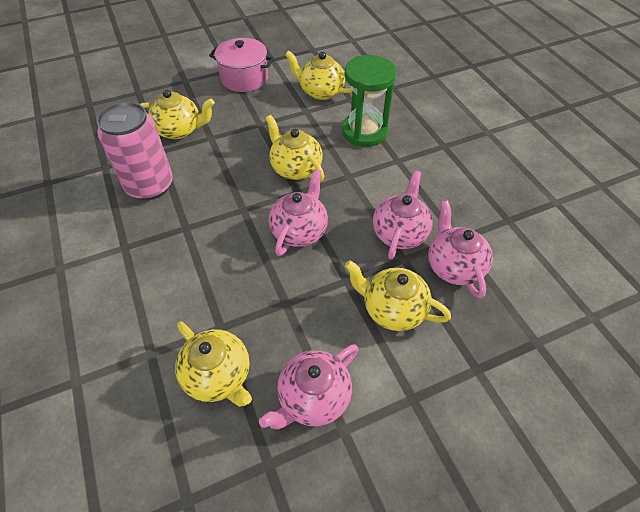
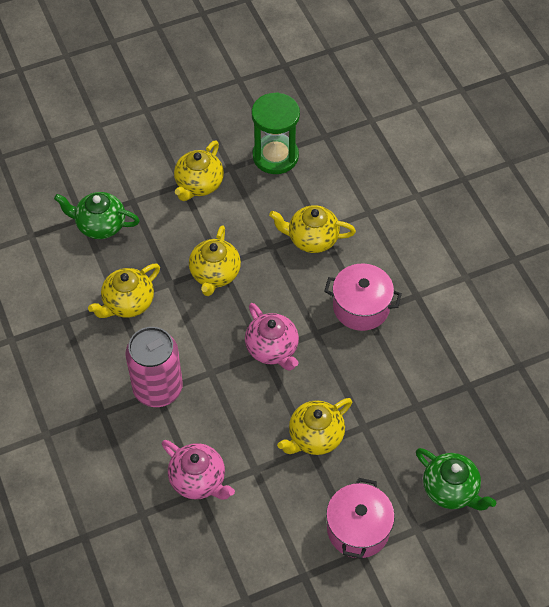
green teapot: 0 -> 2
pink pot: 1 -> 2
pink teapot: 4 -> 2

